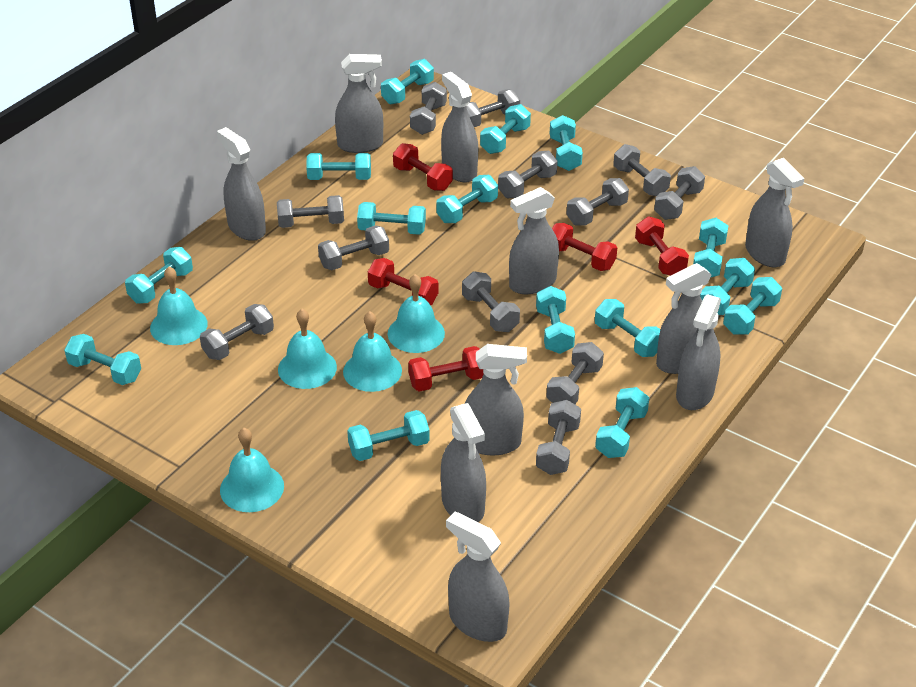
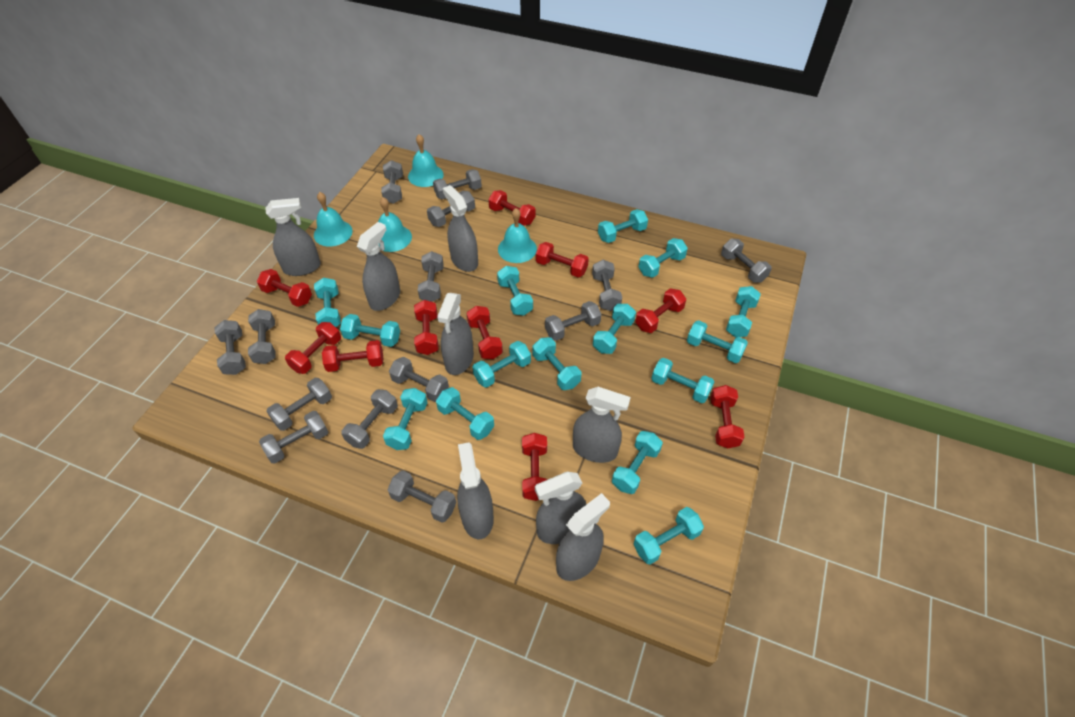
grey dumbbell: 12 -> 14
grey spray bottle: 10 -> 8
red dumbbell: 5 -> 10
turquoise bell: 5 -> 4

